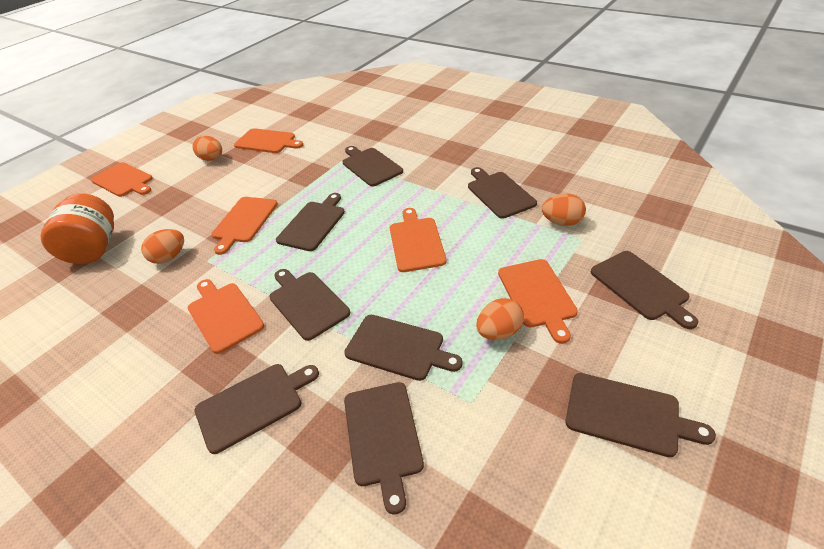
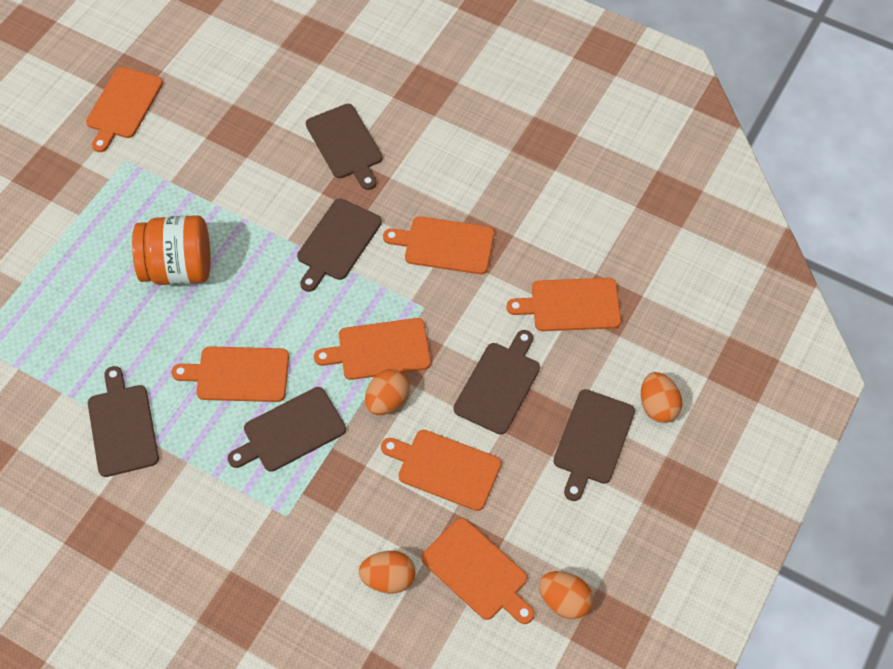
brown cutting board: 9 -> 6
orange cutting board: 6 -> 7

